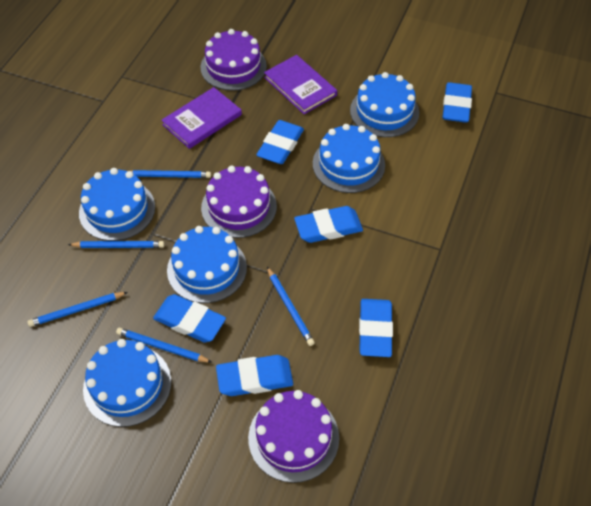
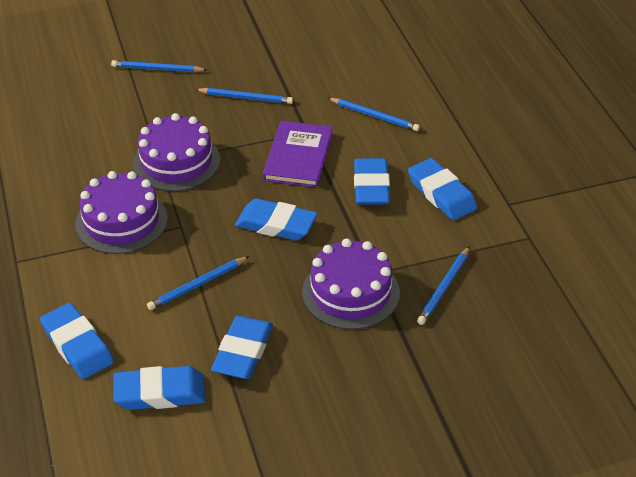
blue cake: 5 -> 0
purple book: 2 -> 1

